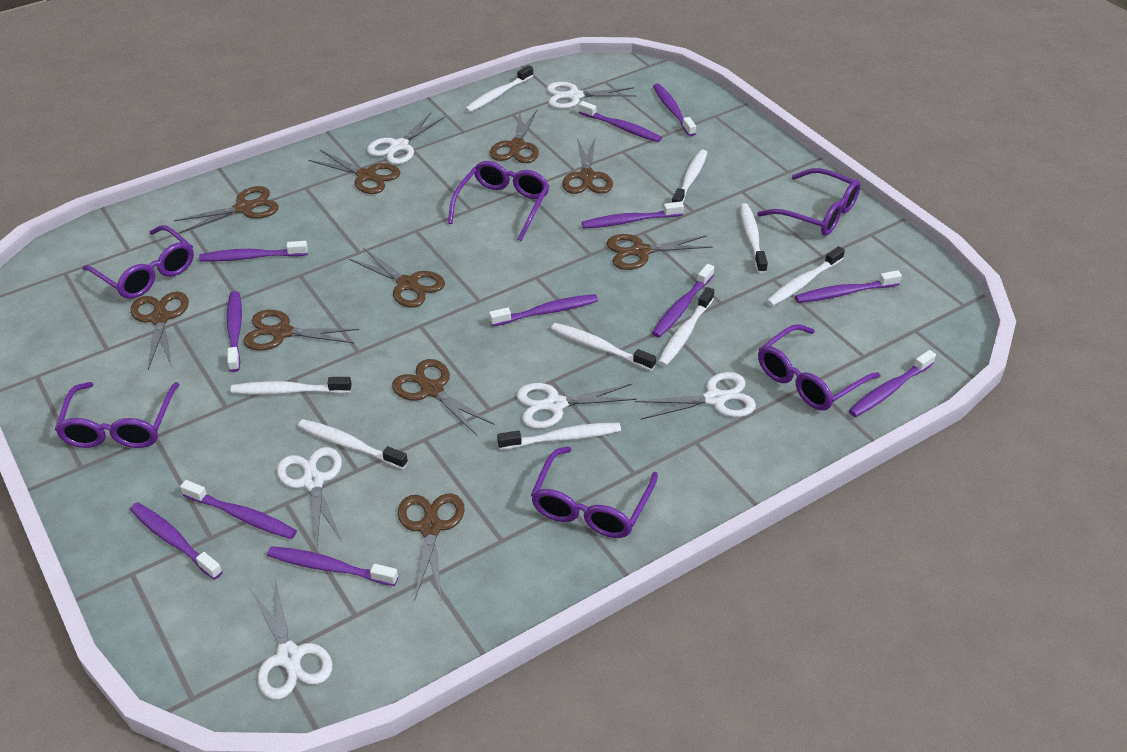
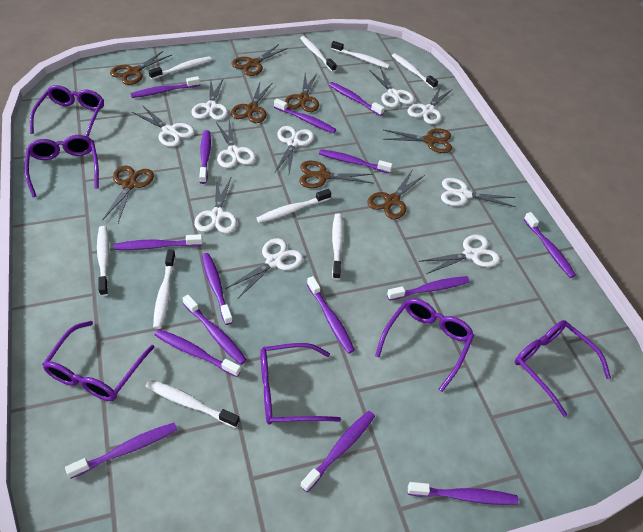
brown scissors: 10 -> 8
purple toothbrush: 12 -> 15
white scissors: 6 -> 10

